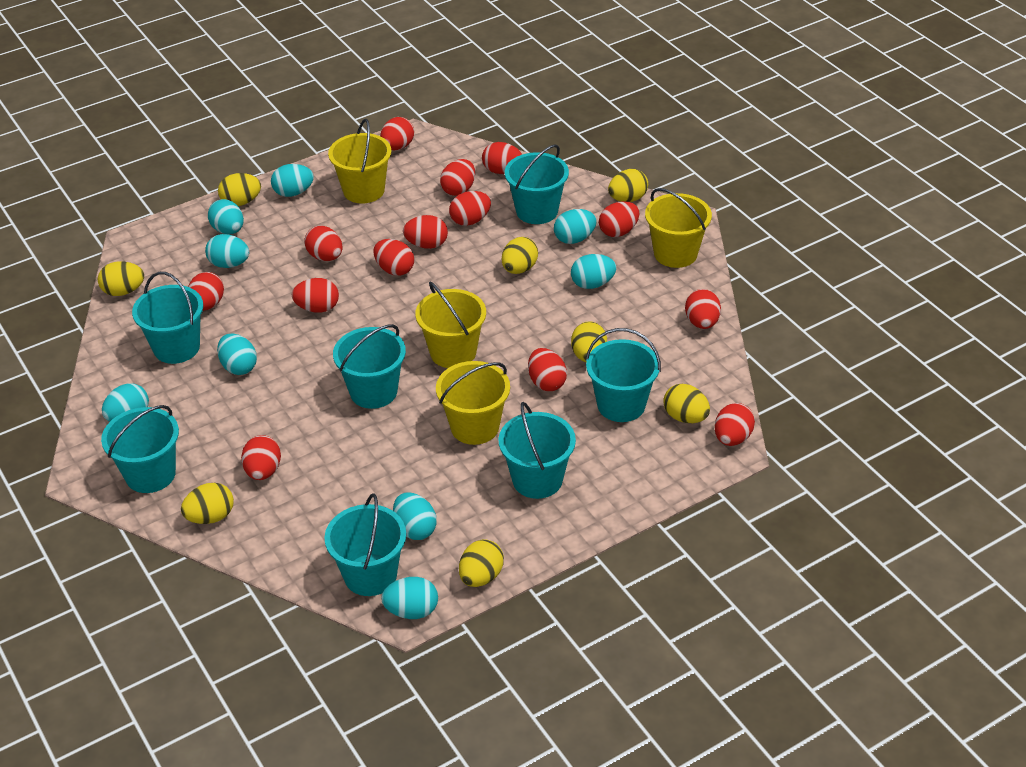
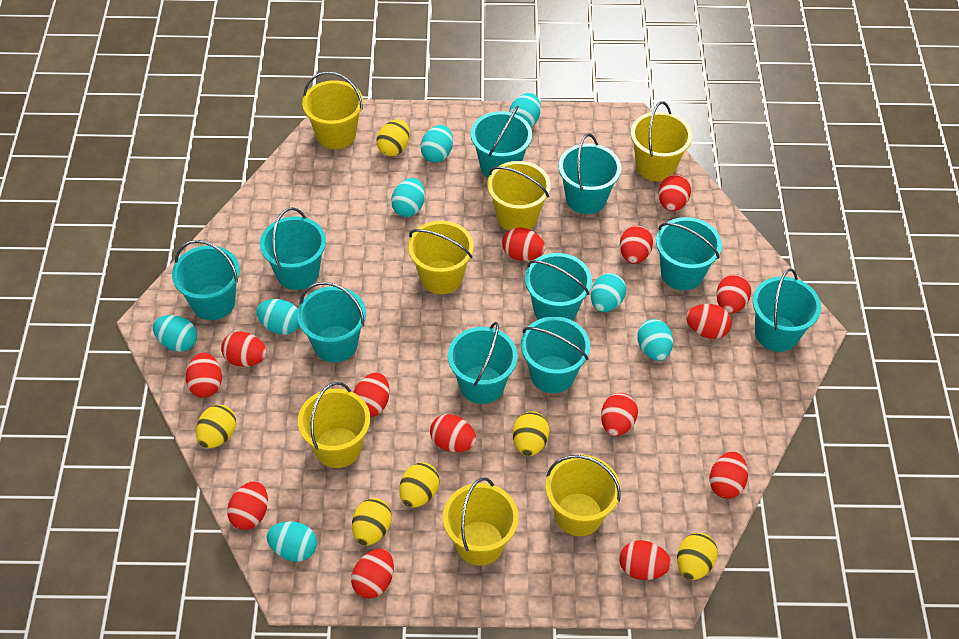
turquoise bucket: 7 -> 10
turquoise egg: 9 -> 8
yellow bucket: 4 -> 7
yellow egg: 8 -> 6

